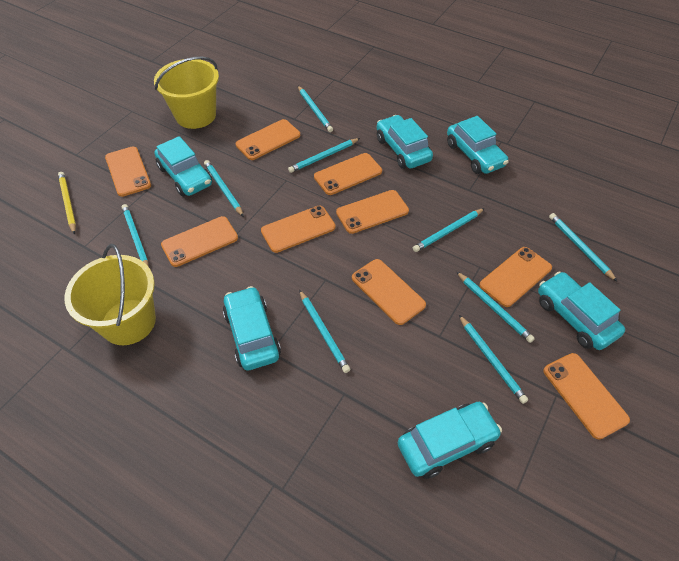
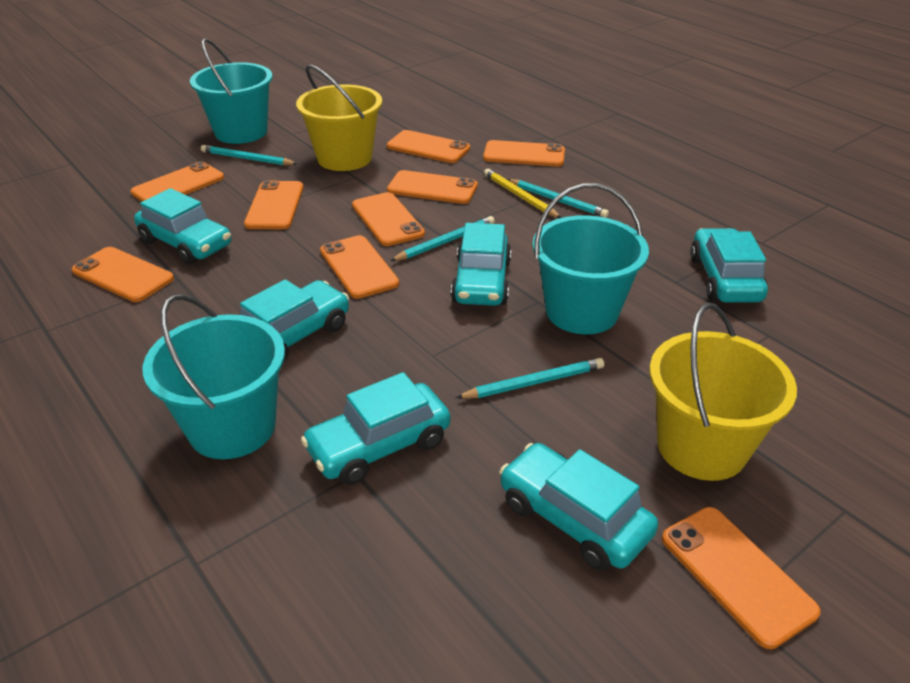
turquoise bucket: 0 -> 3
turquoise pencil: 9 -> 4

